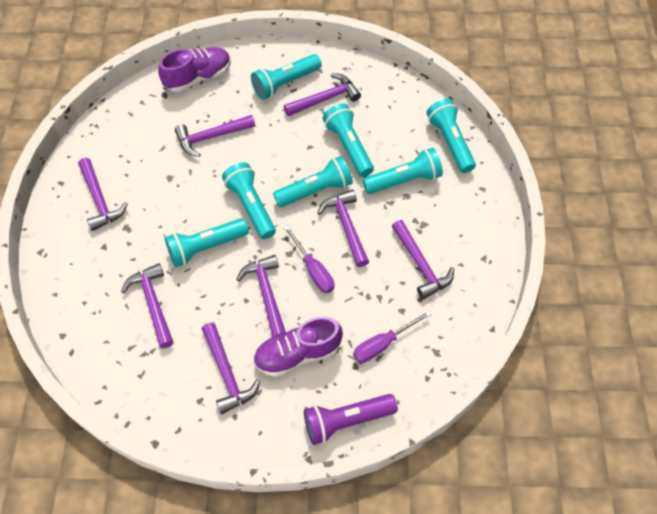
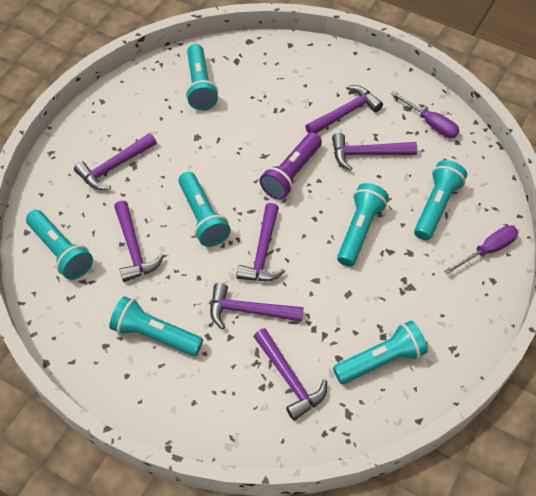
purple hammer: 8 -> 7
purple shoe: 2 -> 0

